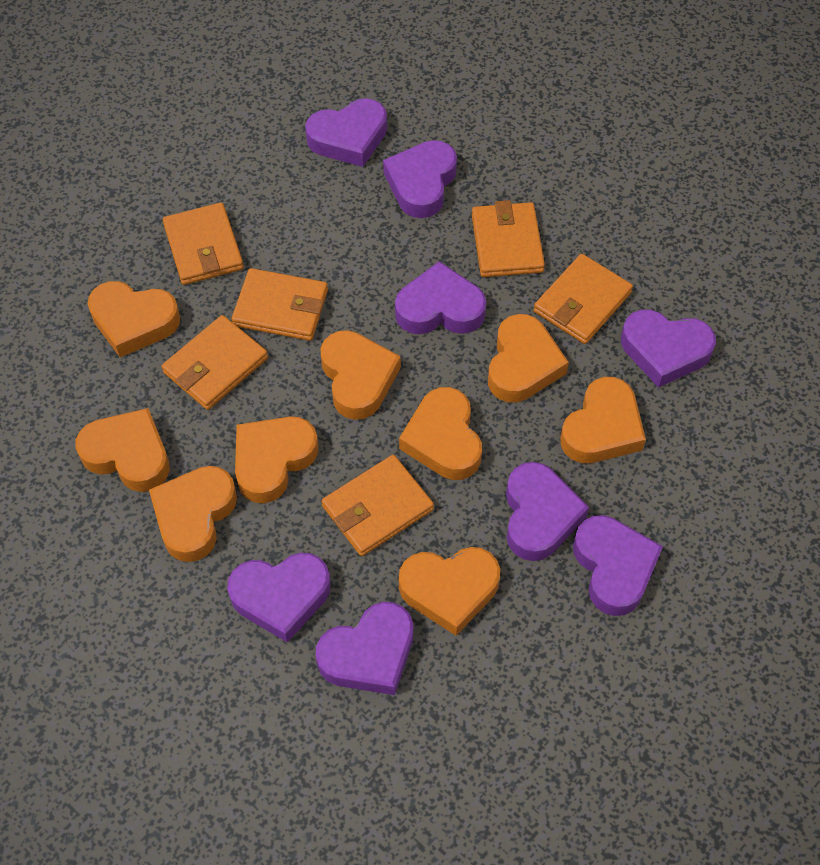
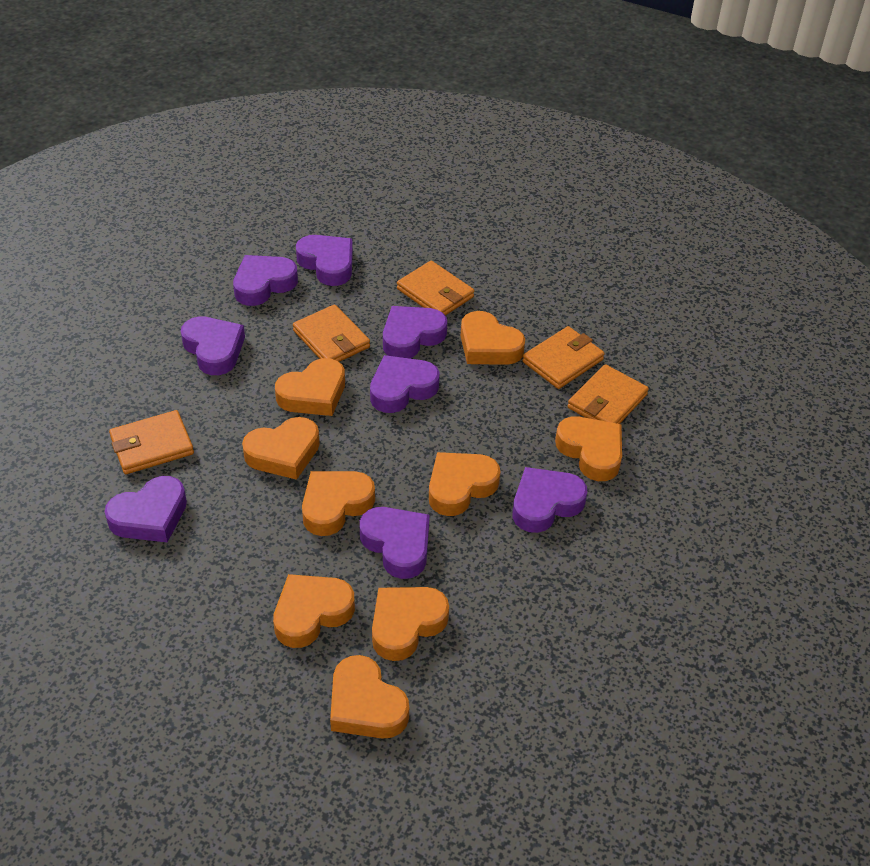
orange wallet: 6 -> 5

